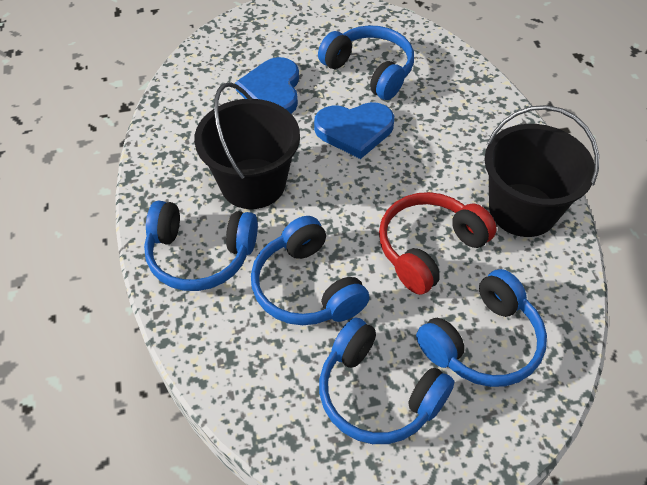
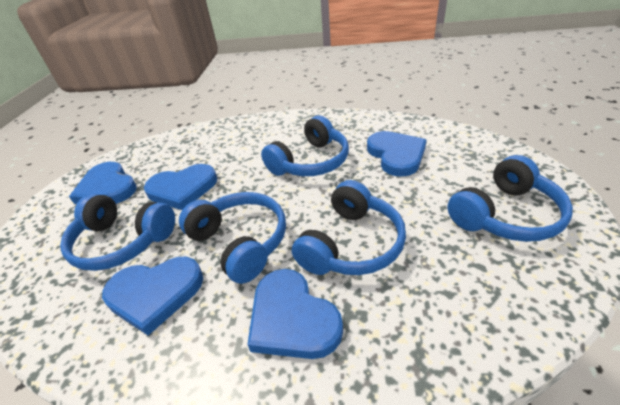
black bucket: 2 -> 0
blue heart: 2 -> 5
red headphones: 1 -> 0

